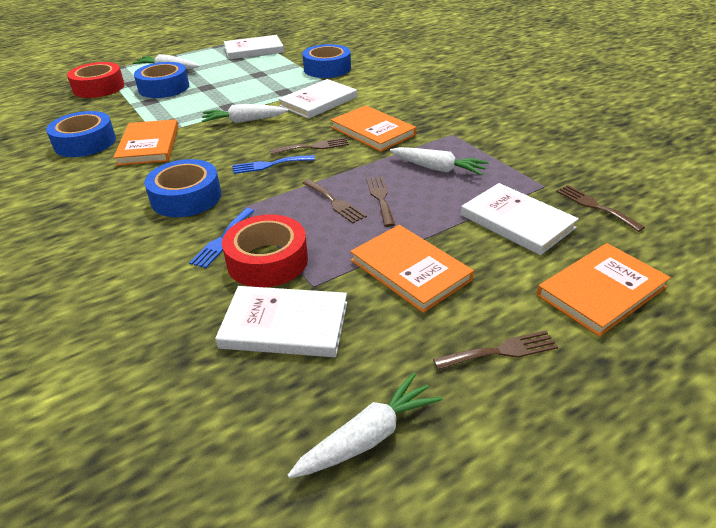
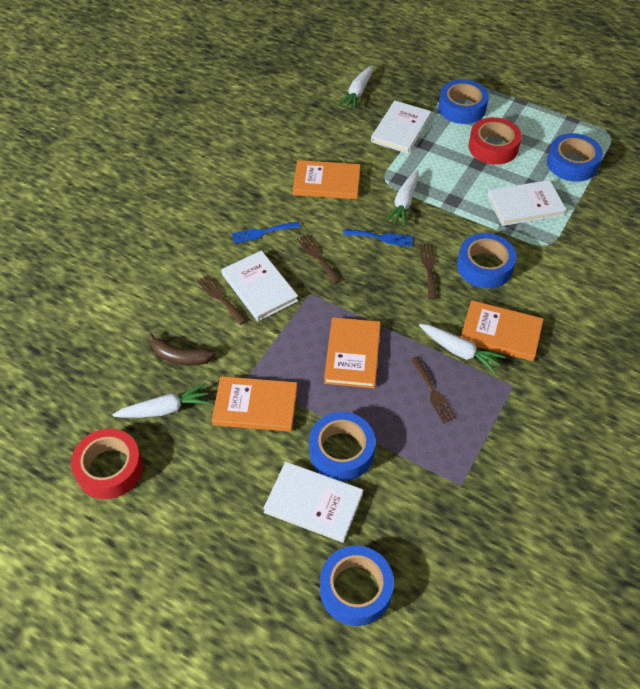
blue tape: 4 -> 5
brown banana: 0 -> 1
brown fork: 5 -> 4

